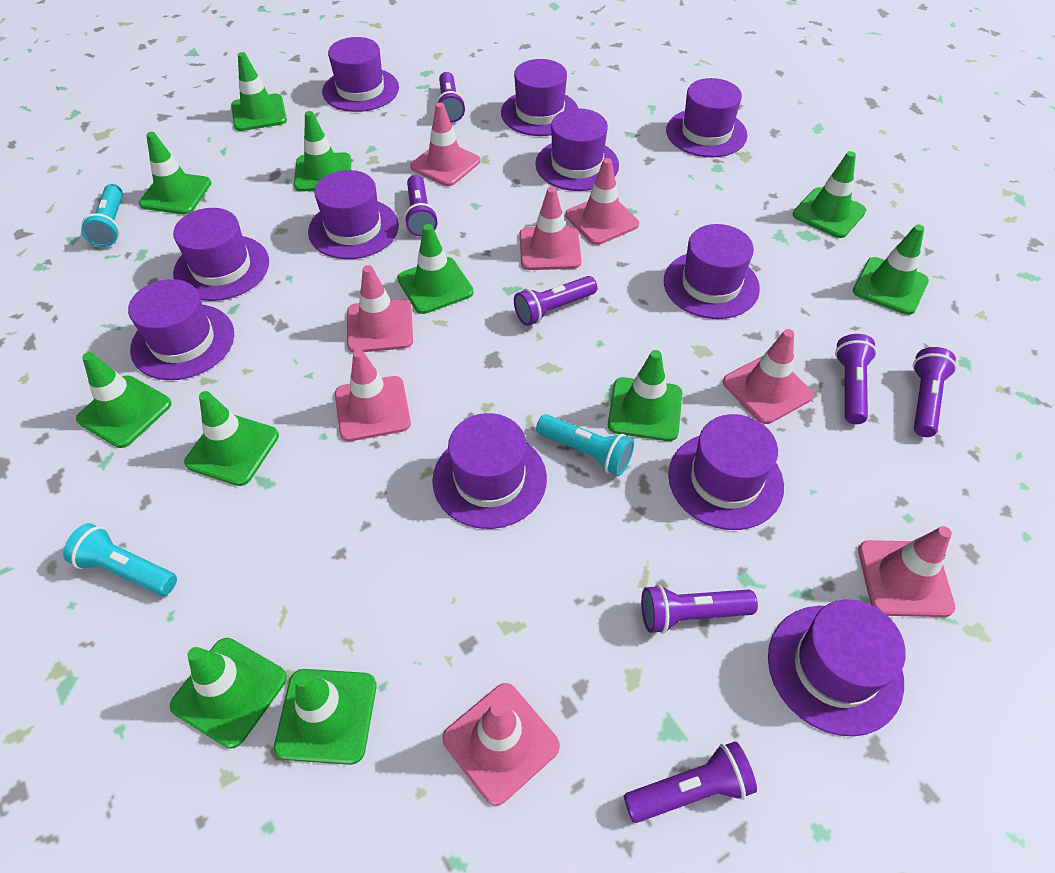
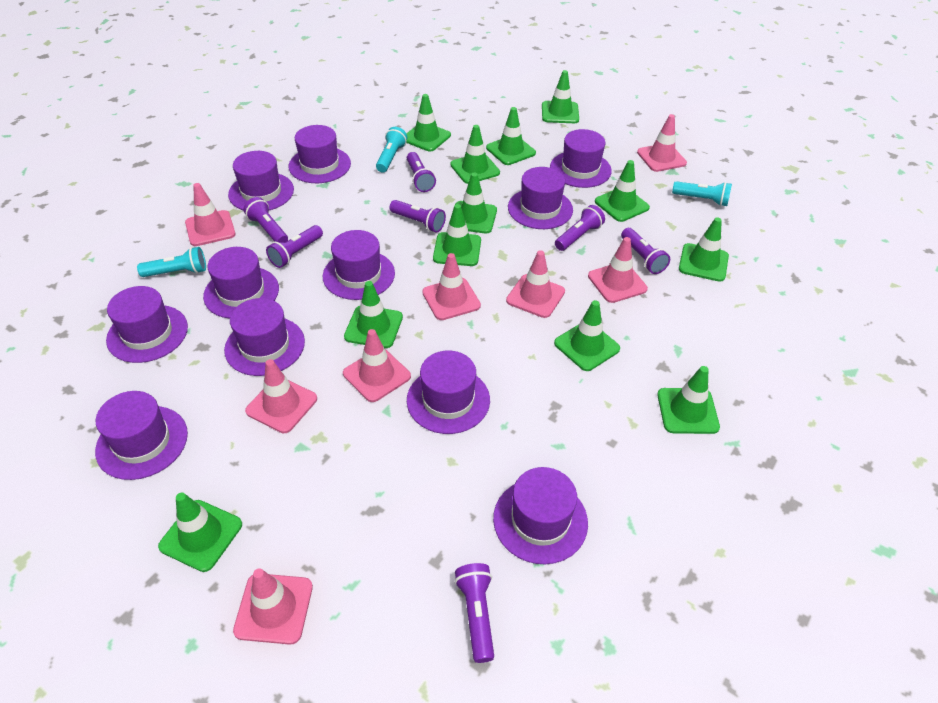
green traffic cone: 11 -> 12

